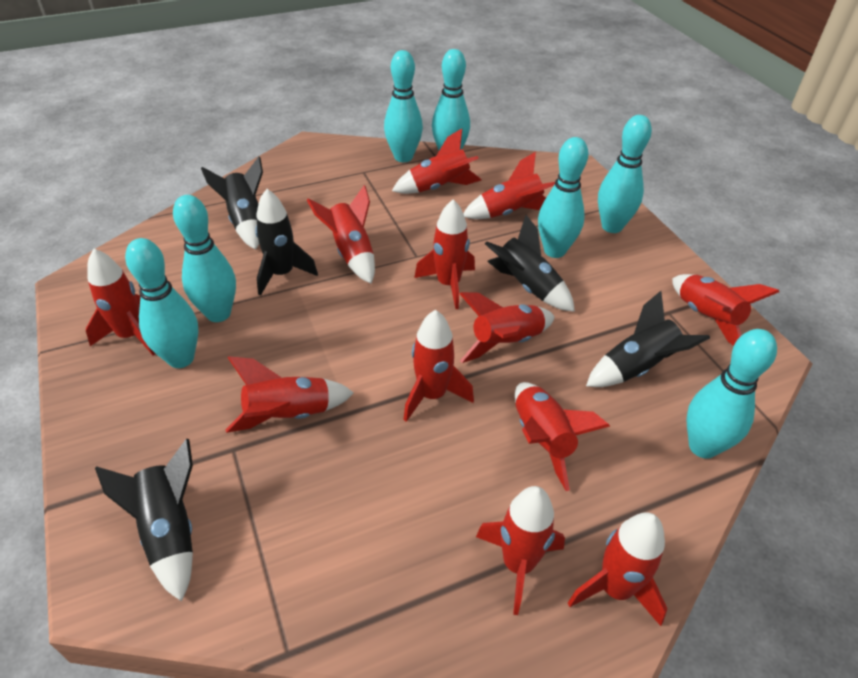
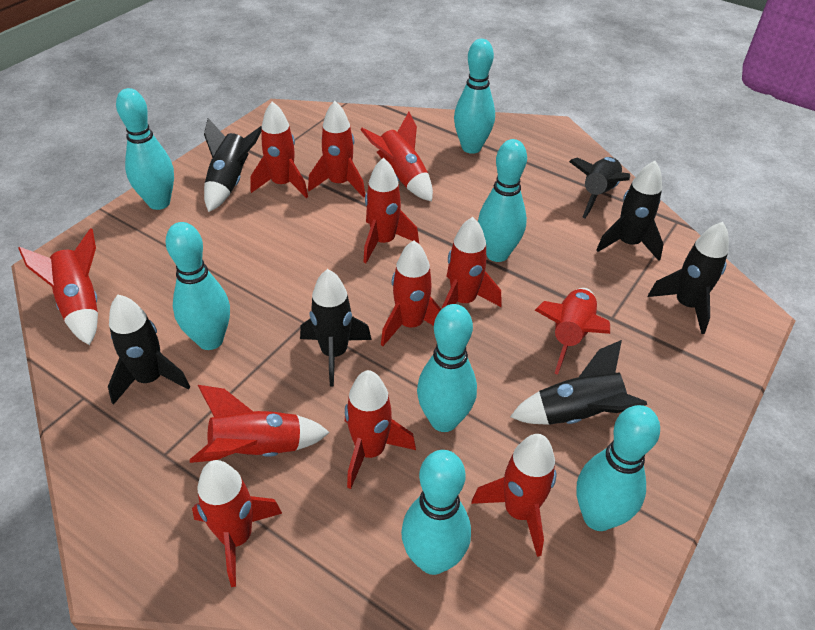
black rocket: 5 -> 7

